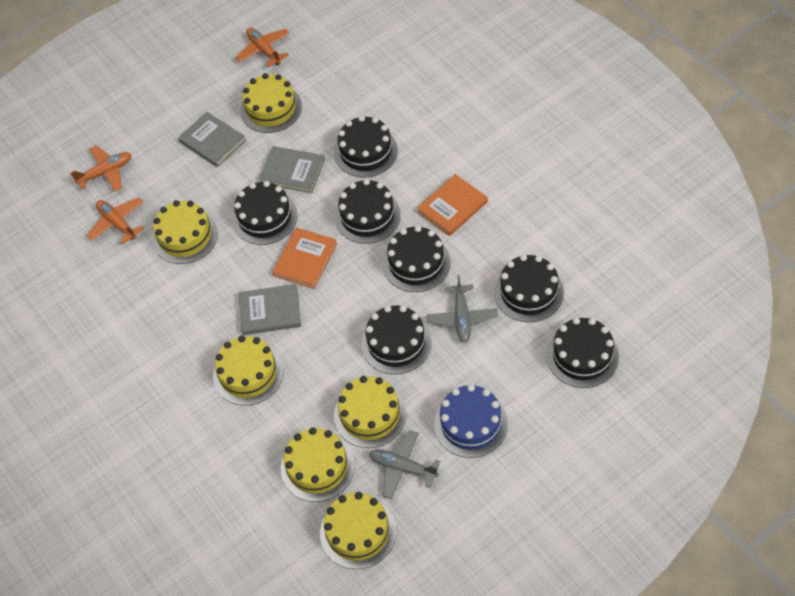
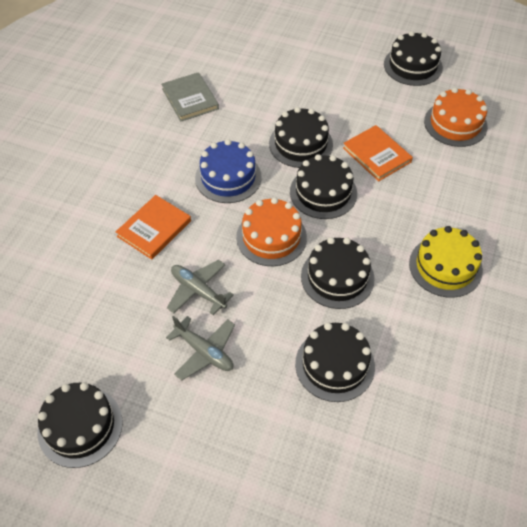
black cake: 7 -> 6
grey book: 3 -> 1
orange cake: 0 -> 2
orange plane: 3 -> 0
yellow cake: 6 -> 1

